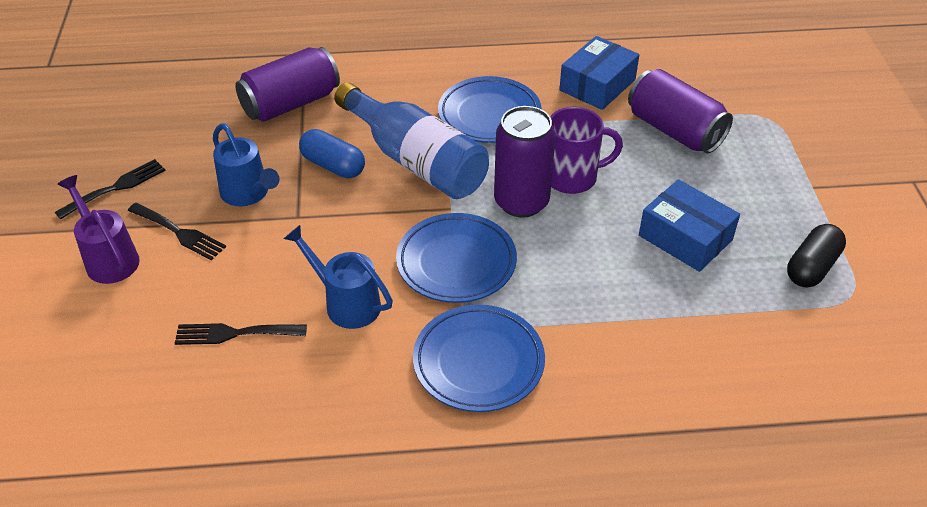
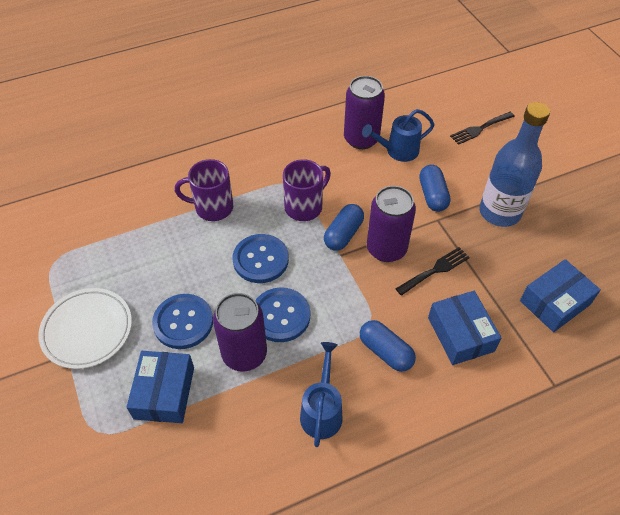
black capsule: 1 -> 0
black fork: 3 -> 2
blue box: 2 -> 3
blue button: 0 -> 3
blue capsule: 1 -> 3
blue plate: 3 -> 0
purple mug: 1 -> 2
purple watering can: 1 -> 0
white plate: 0 -> 1

